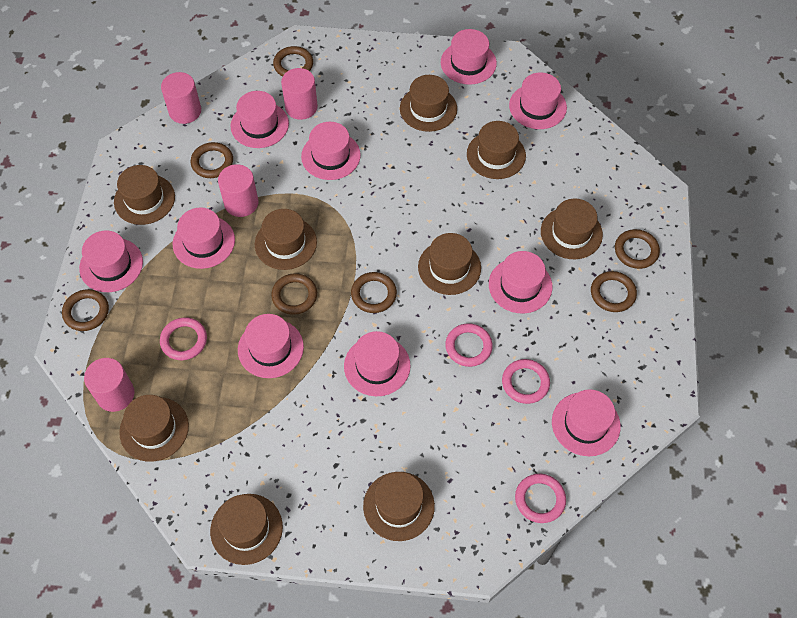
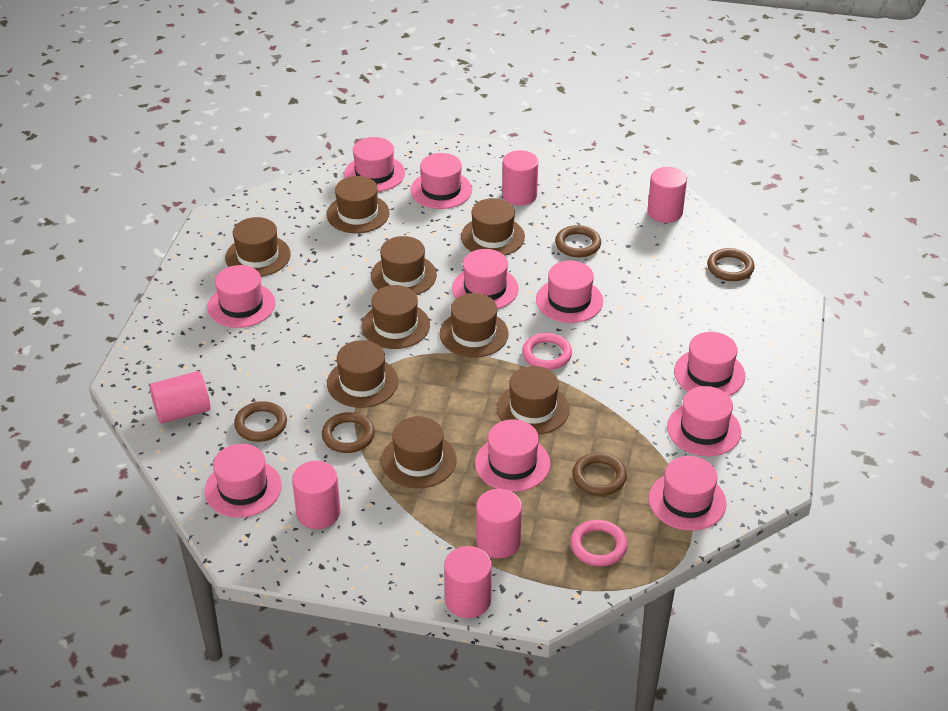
brown ring: 7 -> 5
pink cylinder: 4 -> 6
pink ring: 4 -> 2

